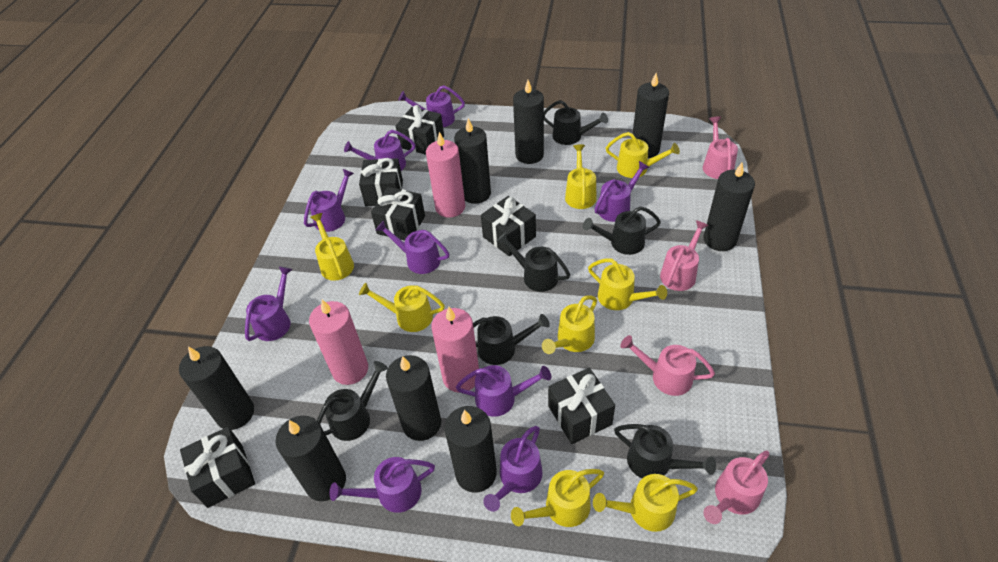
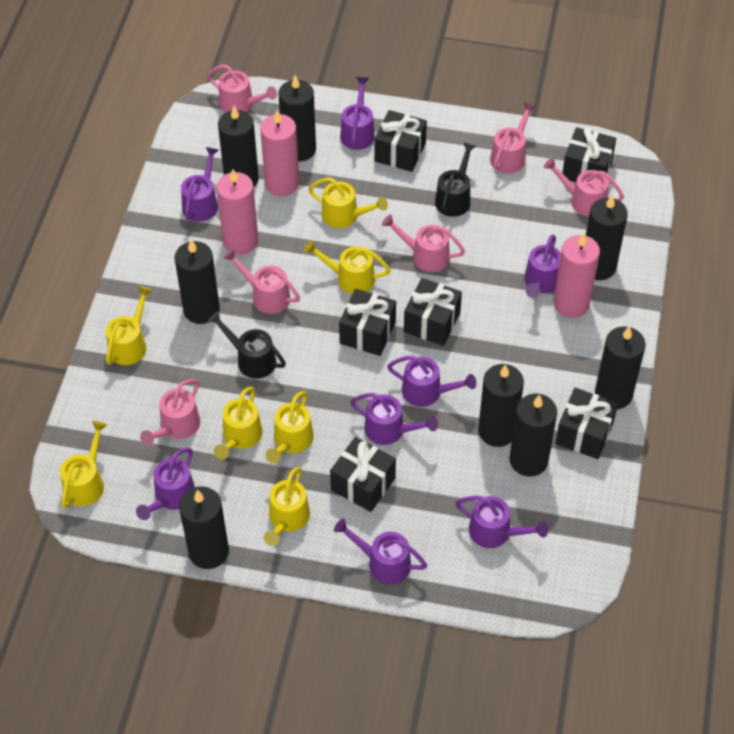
black watering can: 6 -> 2
pink watering can: 4 -> 6
purple watering can: 9 -> 8
yellow watering can: 8 -> 7

